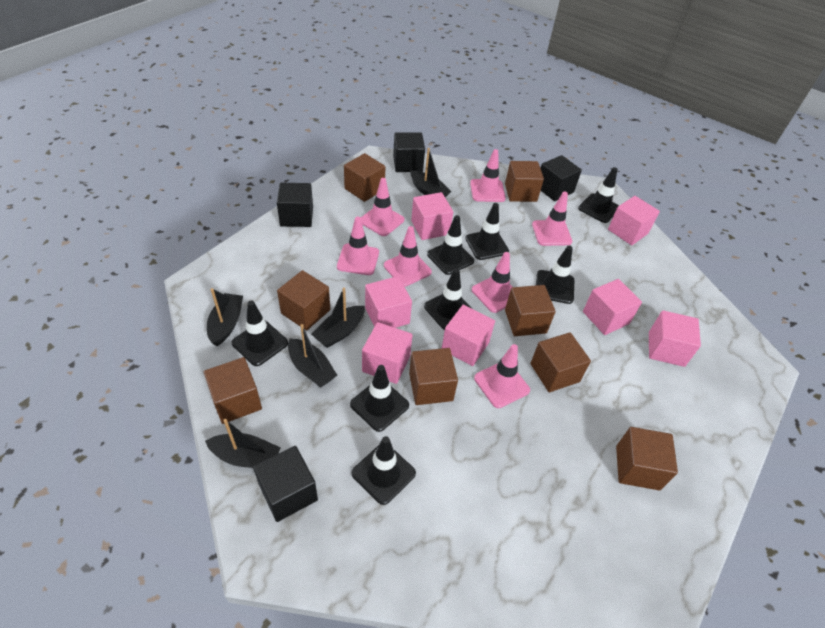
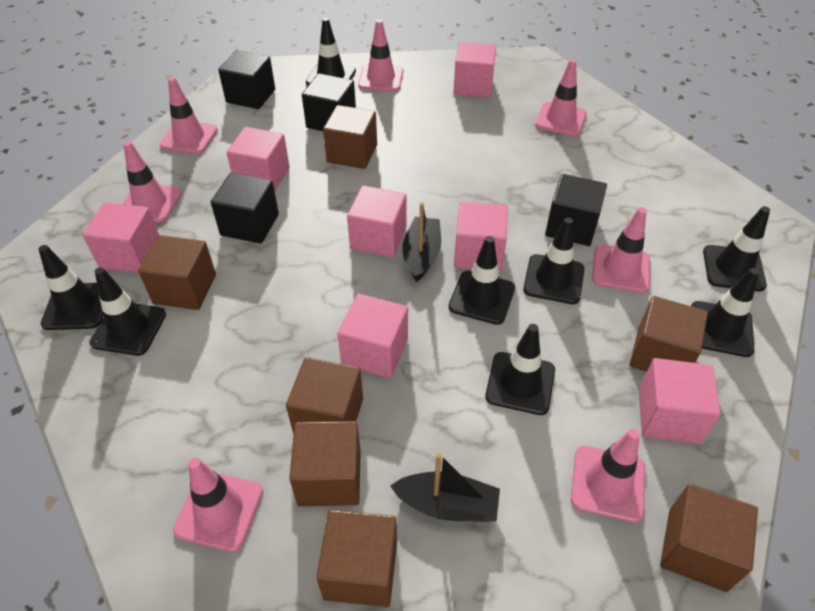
black boat: 5 -> 2
brown cube: 8 -> 7

